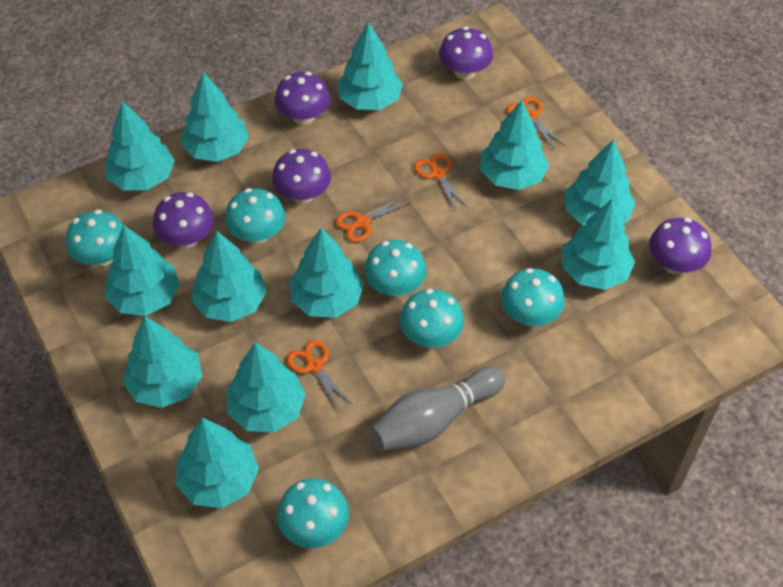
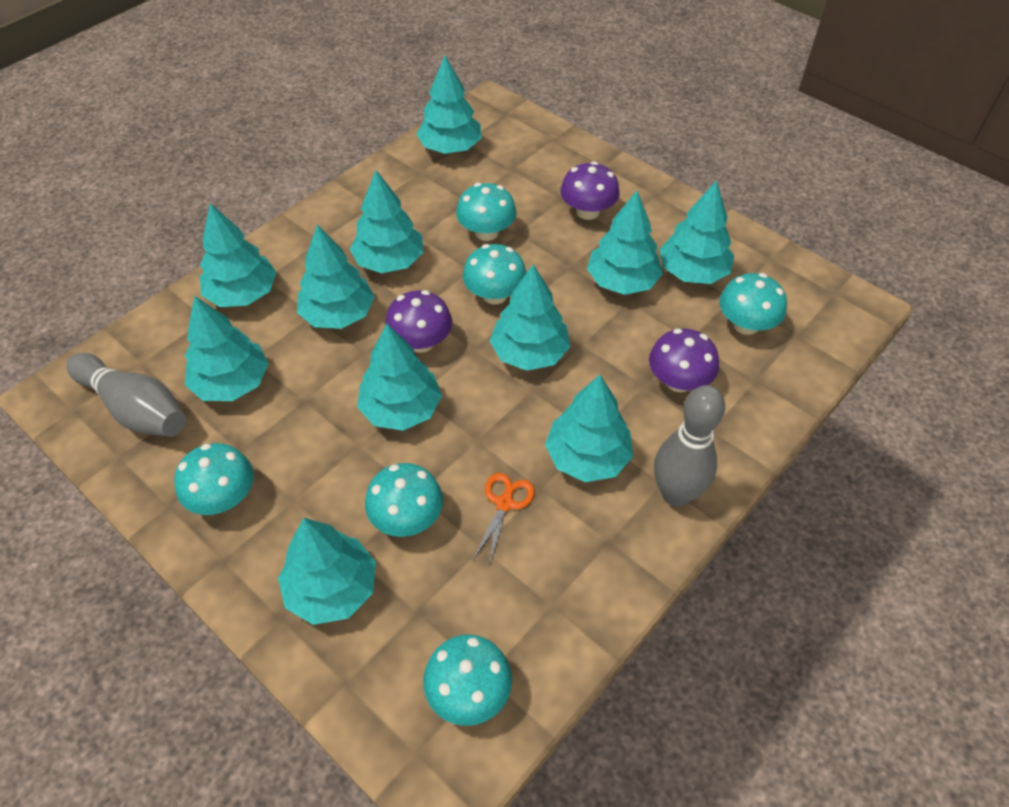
grey bowling pin: 1 -> 2
orange scissors: 4 -> 1
purple mushroom: 5 -> 3
turquoise tree: 12 -> 11

